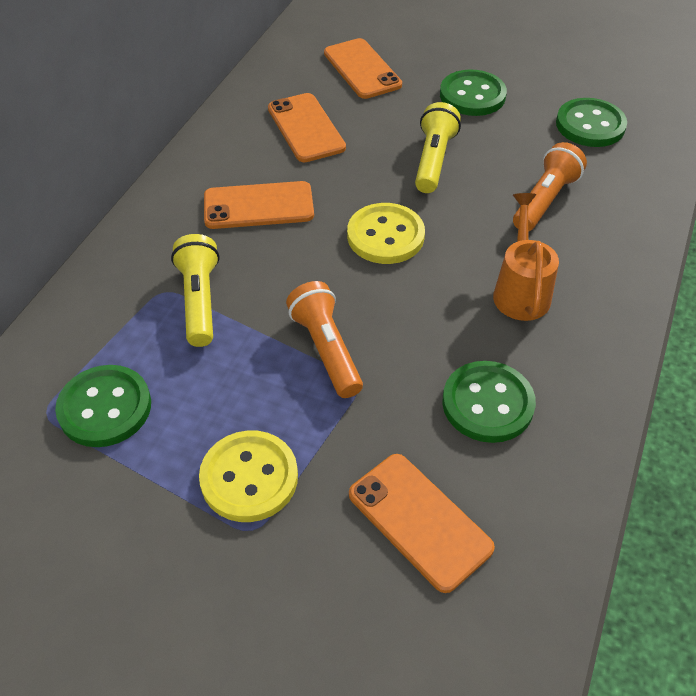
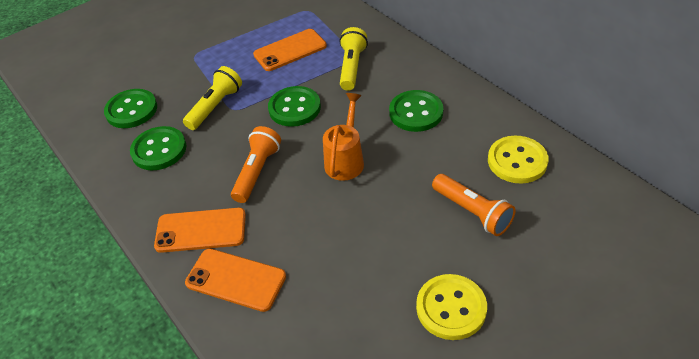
orange phone: 4 -> 3

